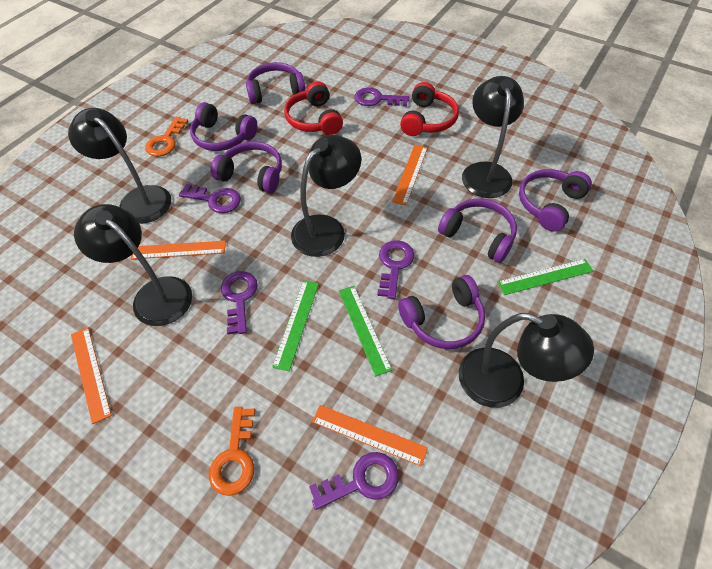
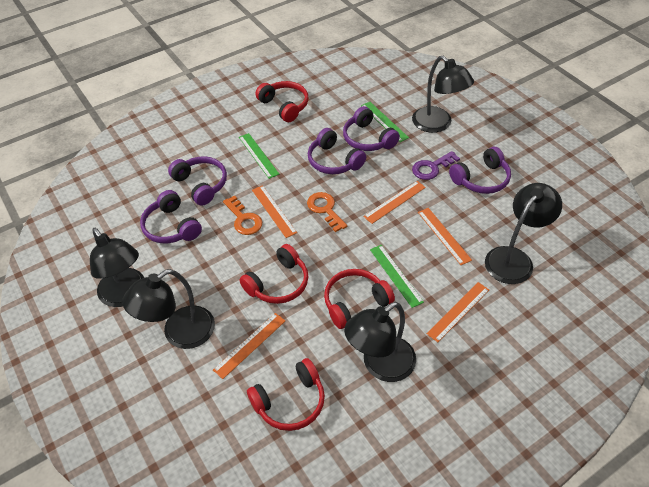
orange ruler: 4 -> 5
purple headphones: 6 -> 5
purple key: 5 -> 1
red headphones: 2 -> 4

